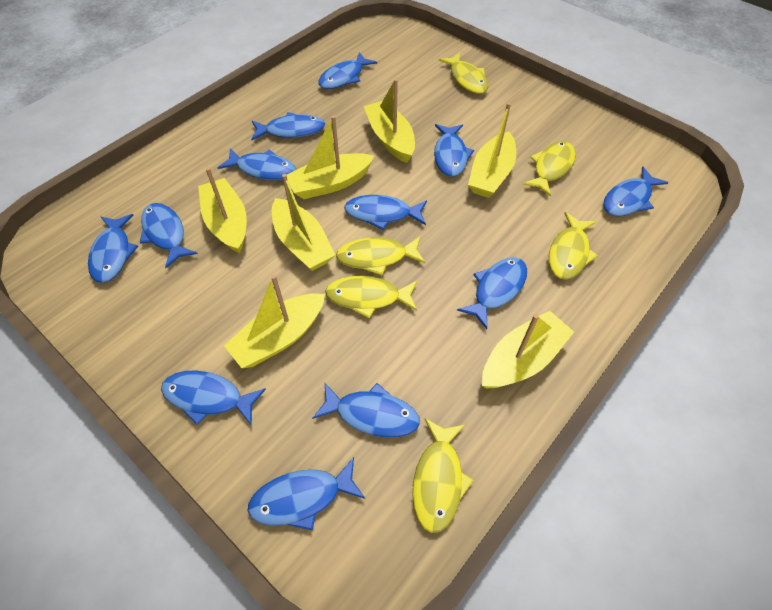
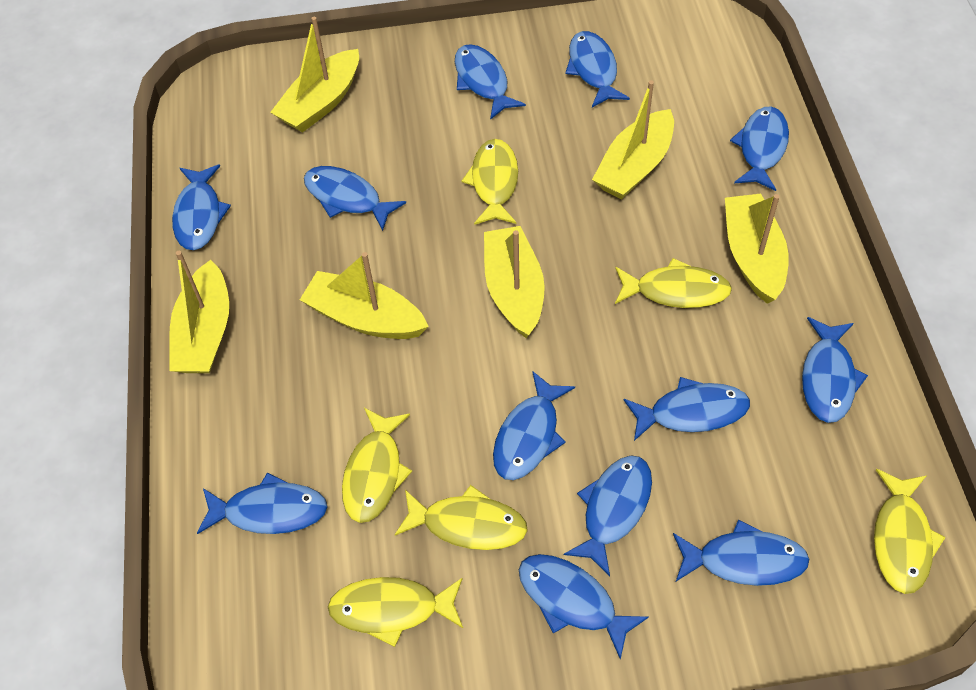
yellow boat: 7 -> 6

